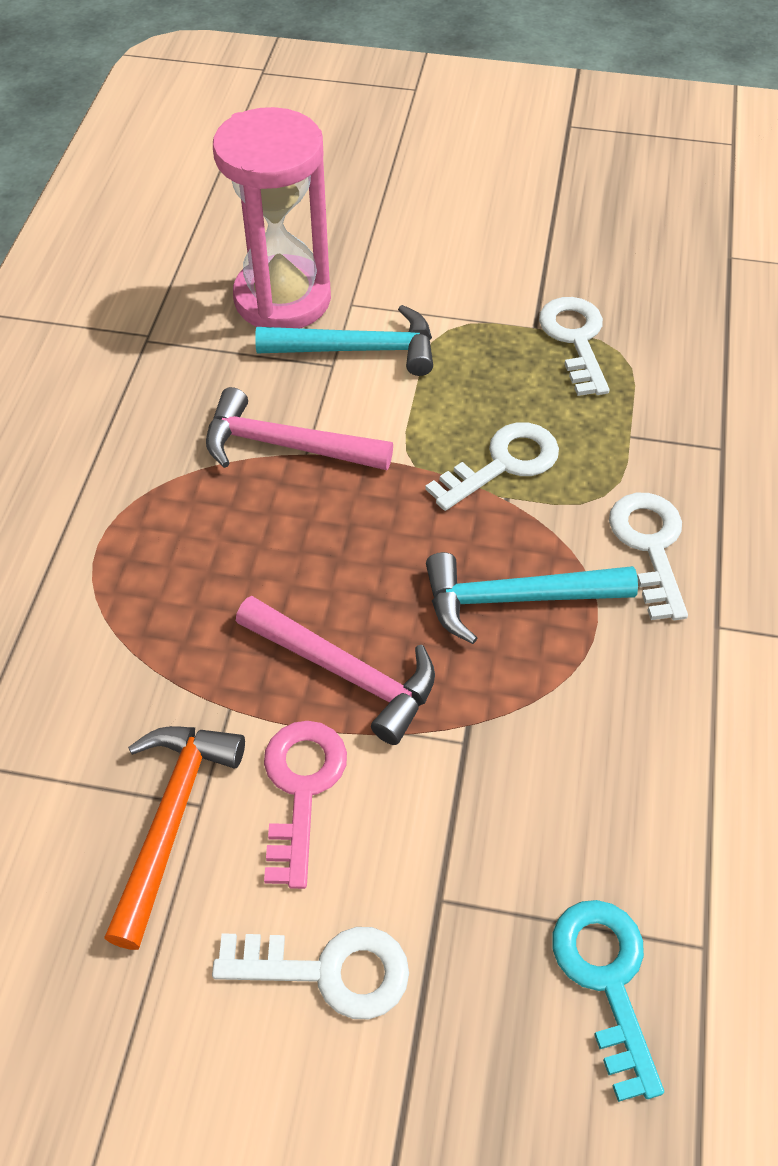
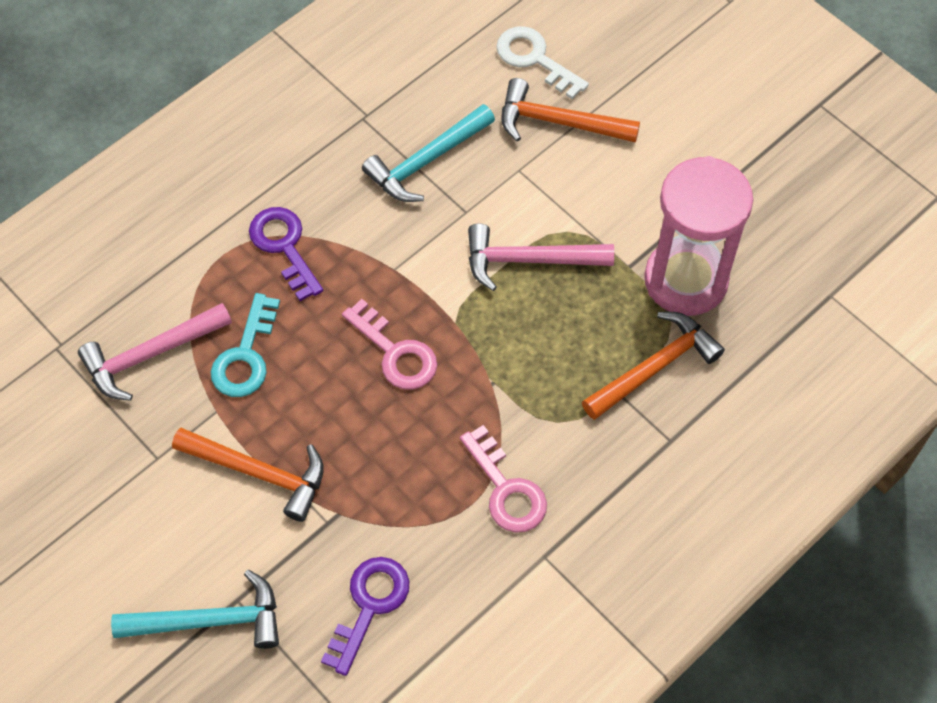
orange hammer: 1 -> 3
pink key: 1 -> 2
purple key: 0 -> 2
white key: 4 -> 1

